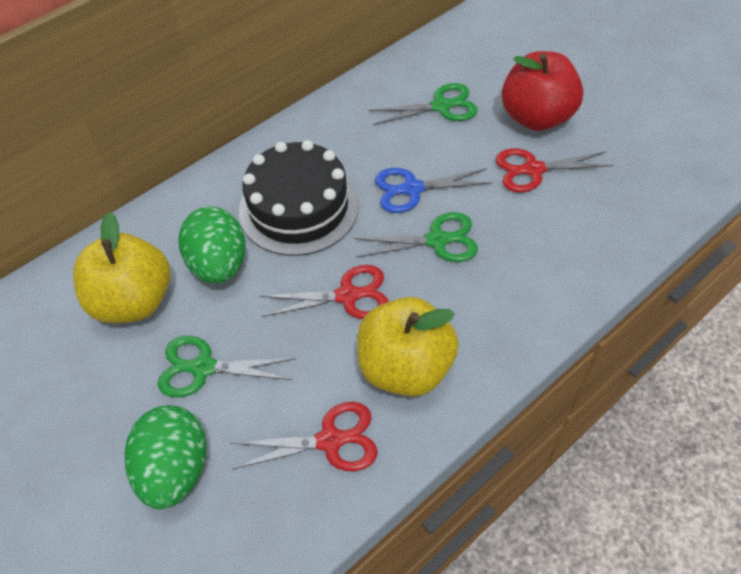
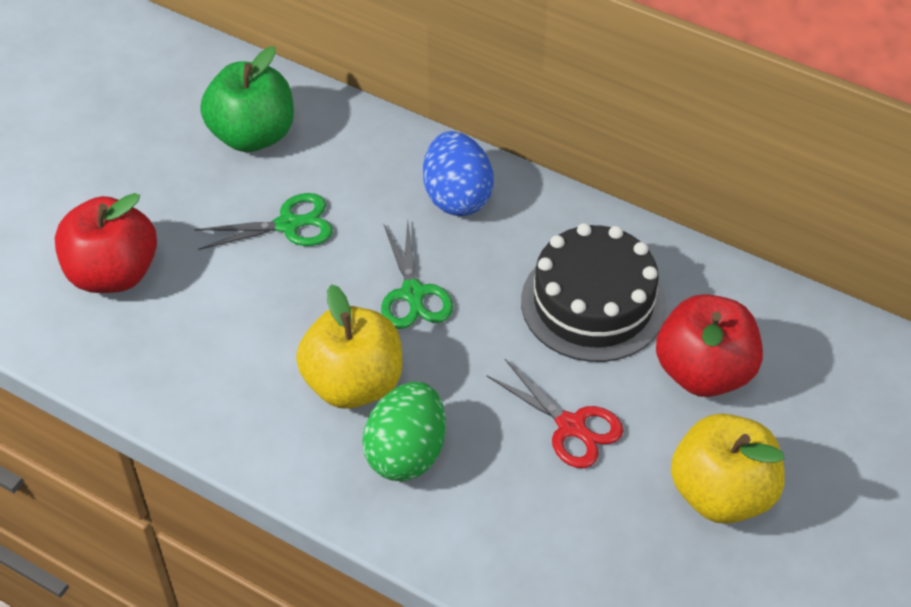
blue egg: 0 -> 1
blue scissors: 1 -> 0
green apple: 0 -> 1
green egg: 2 -> 1
green scissors: 3 -> 2
red apple: 1 -> 2
red scissors: 3 -> 1

